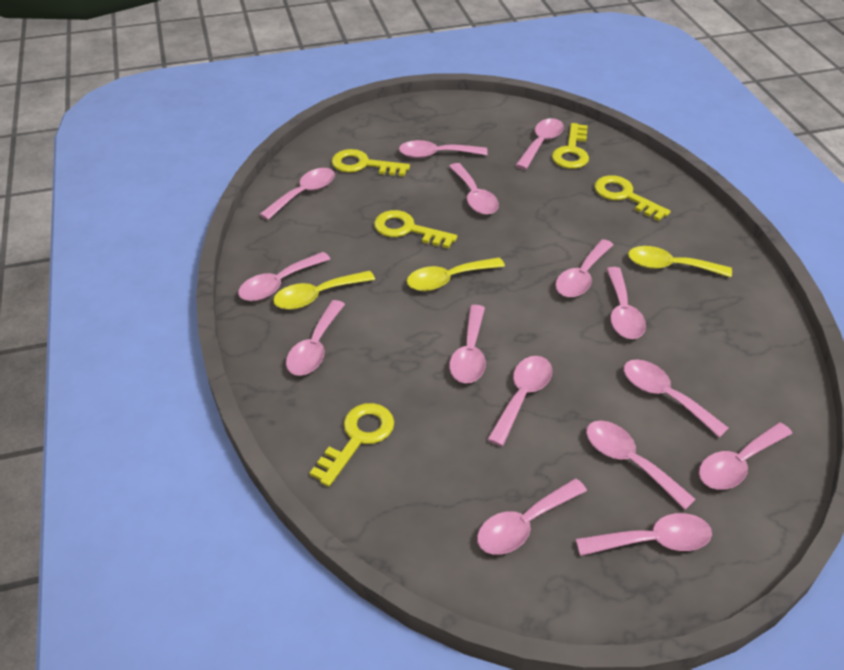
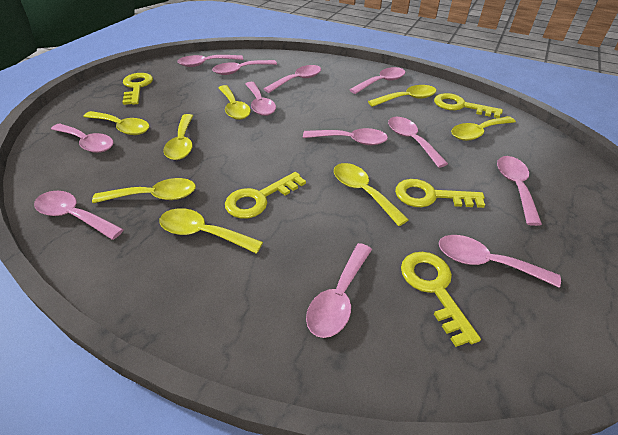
pink spoon: 15 -> 12
yellow spoon: 3 -> 8

